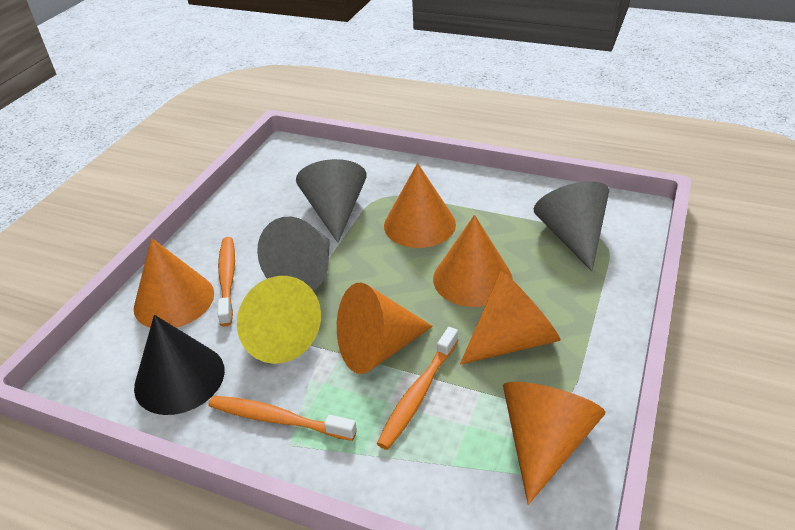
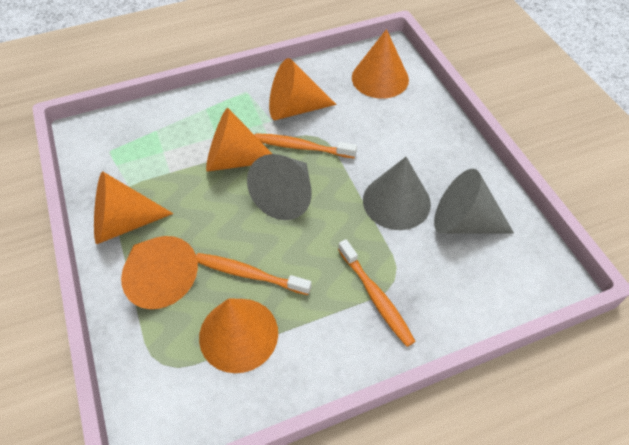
black cone: 1 -> 0
yellow cone: 1 -> 0

